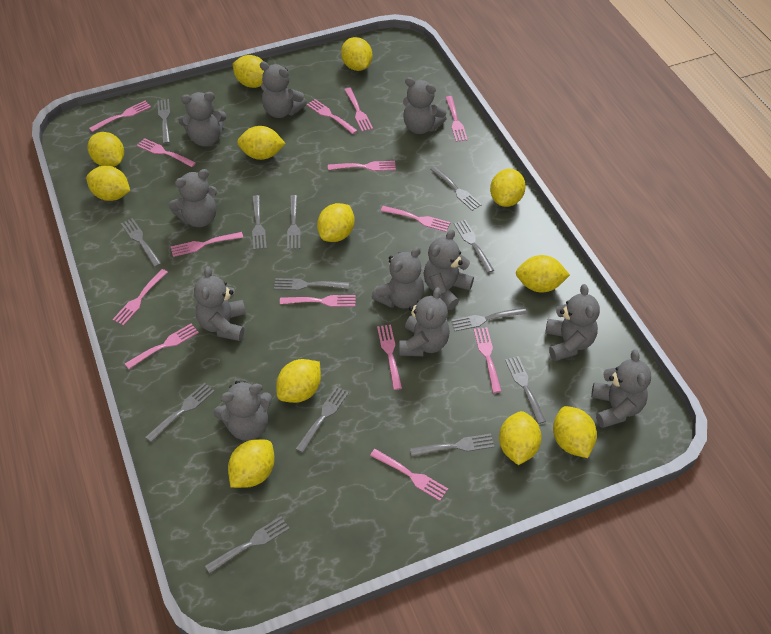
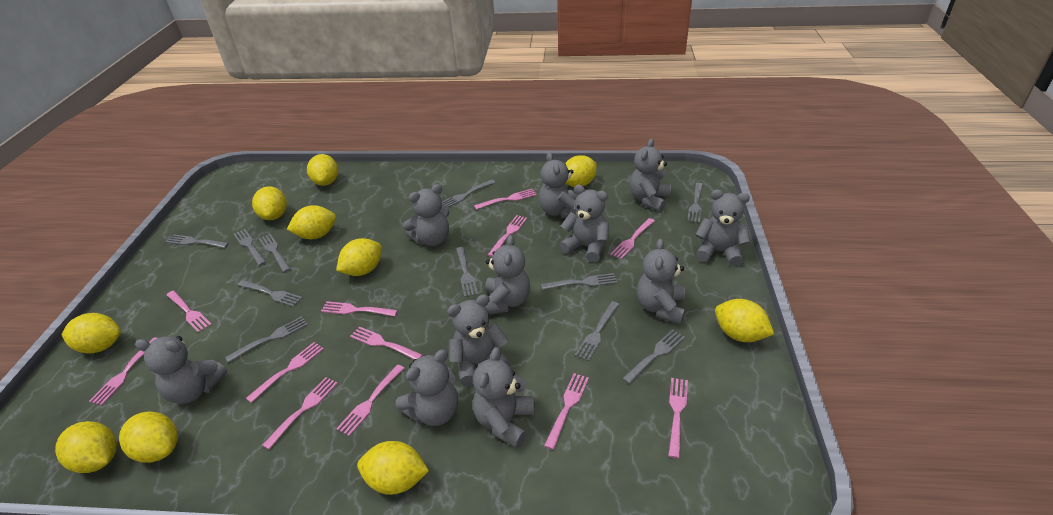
grey fork: 13 -> 11
pink fork: 14 -> 12
yellow lemon: 12 -> 10

